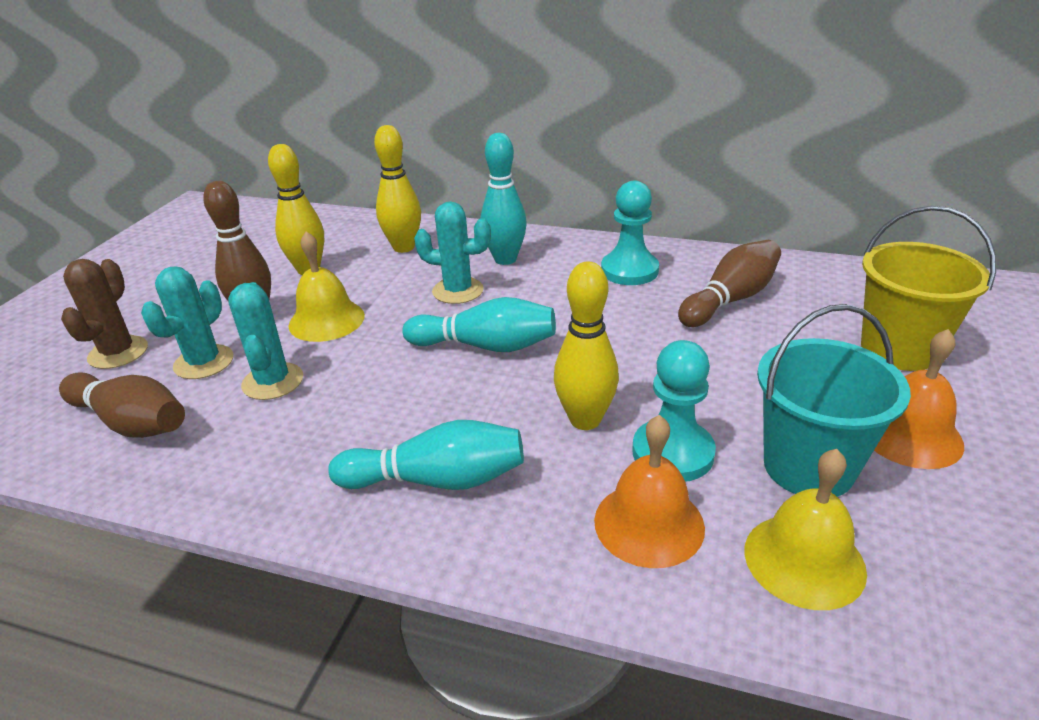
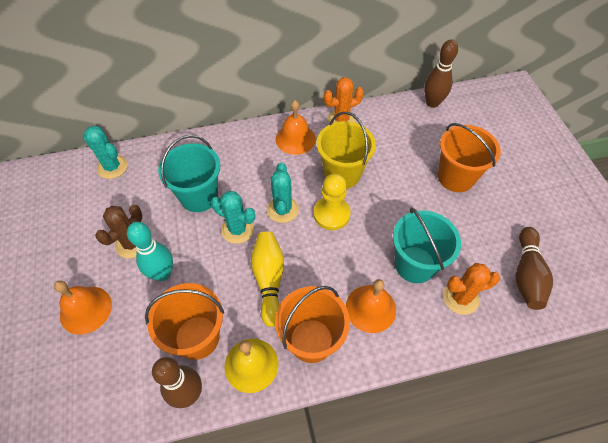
orange bell: 2 -> 3
orange bucket: 0 -> 3
orange cactus: 0 -> 2
turquoise bowling pin: 3 -> 1
turquoise bucket: 1 -> 2
turquoise pawn: 2 -> 0
yellow bell: 2 -> 1
yellow bowling pin: 3 -> 1
yellow pawn: 0 -> 1

